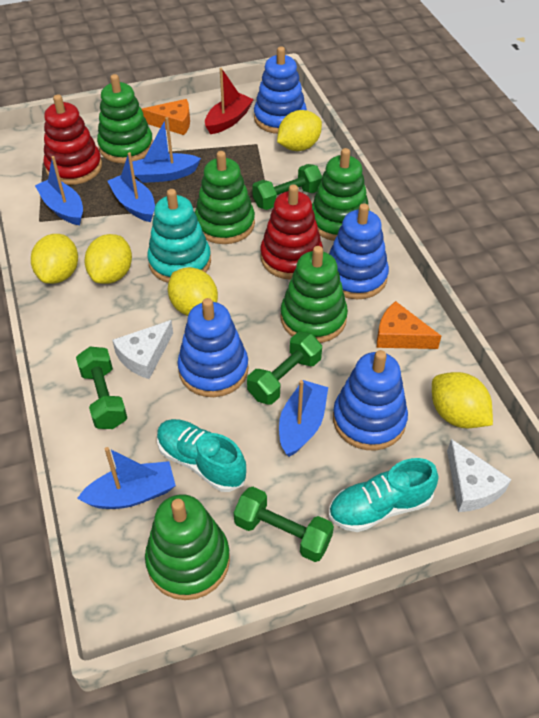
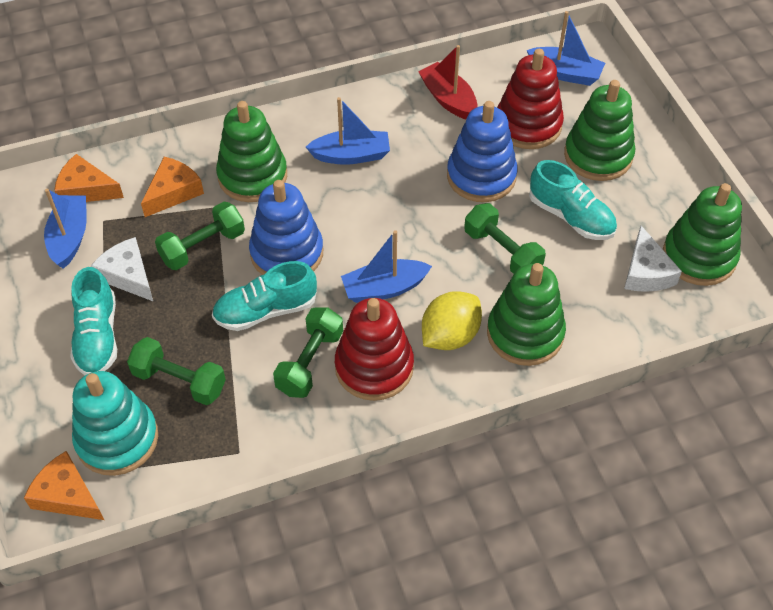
blue boat: 5 -> 4
blue stacking toy: 4 -> 2
green stacking toy: 5 -> 4
orange cheese: 2 -> 3
turquoise shoe: 2 -> 3
yellow lemon: 5 -> 1

